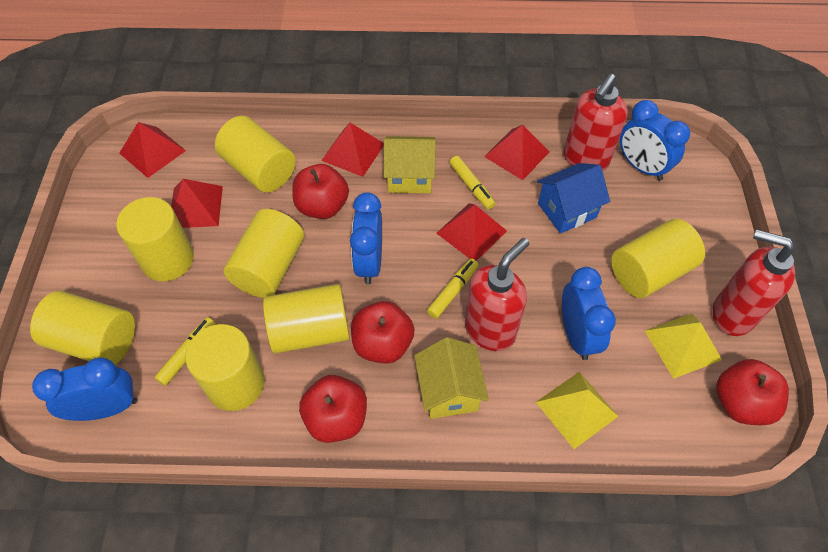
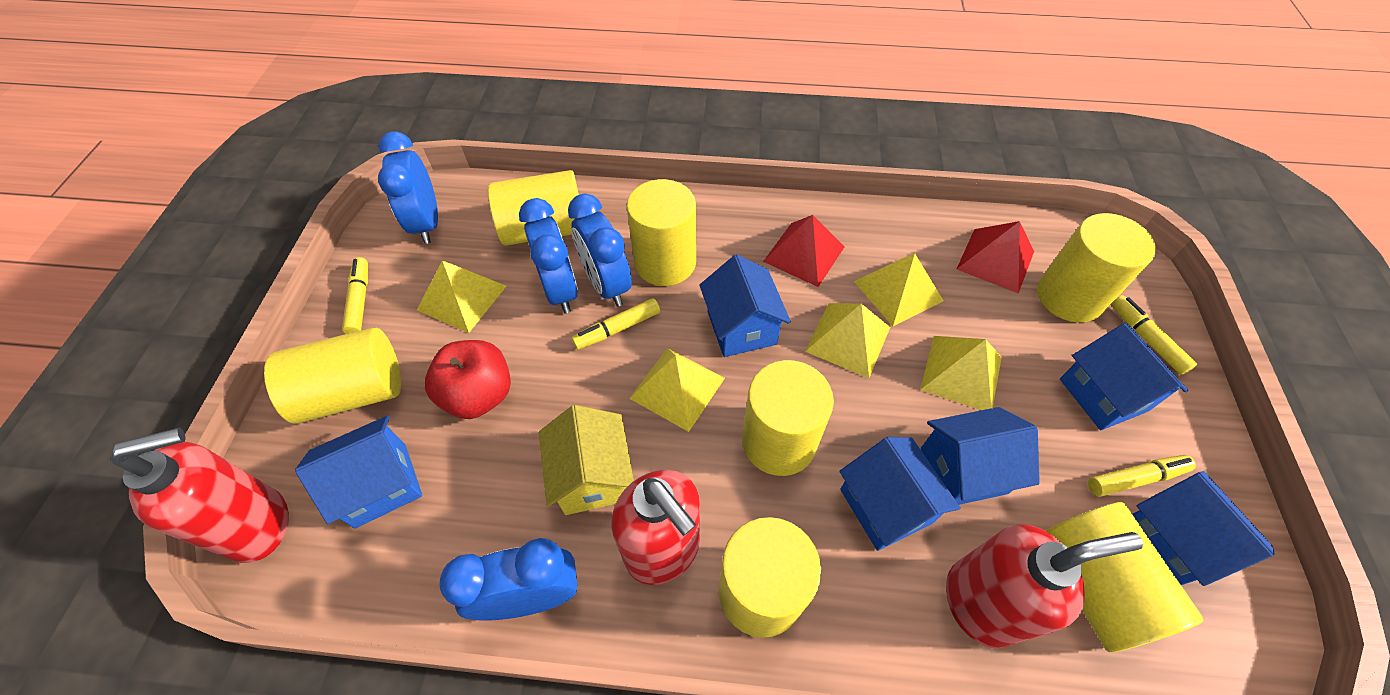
blue house: 1 -> 6
red apple: 4 -> 1
red pyramid: 5 -> 2
yellow house: 2 -> 1
yellow marker: 3 -> 4
yellow pyramid: 2 -> 5

